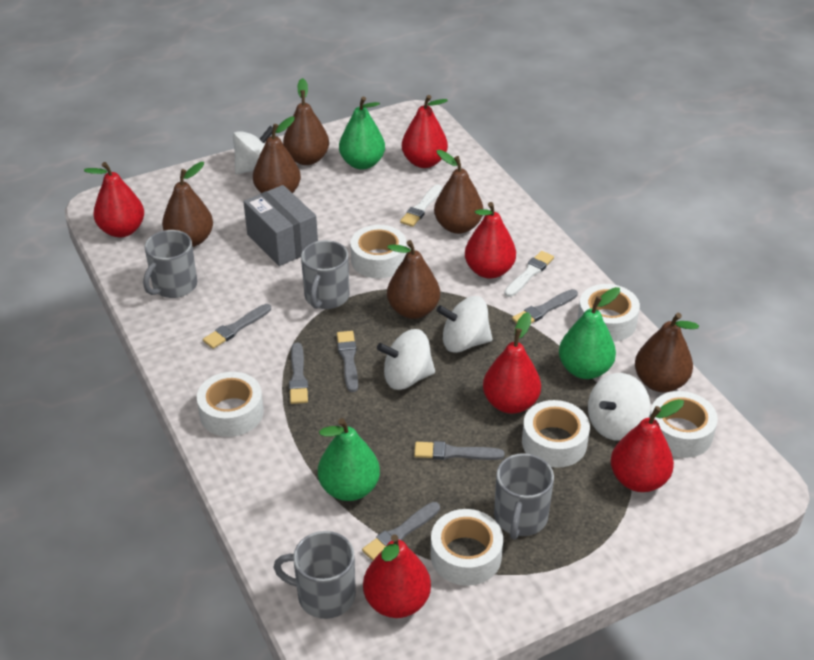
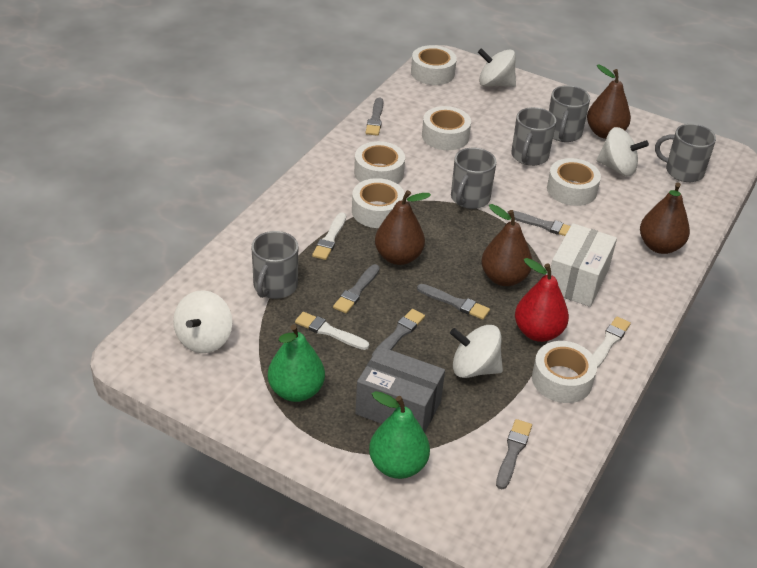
brown pear: 6 -> 4
green pear: 3 -> 2
grey mug: 4 -> 5
red pear: 6 -> 1
white box: 0 -> 1
white brush: 2 -> 3

